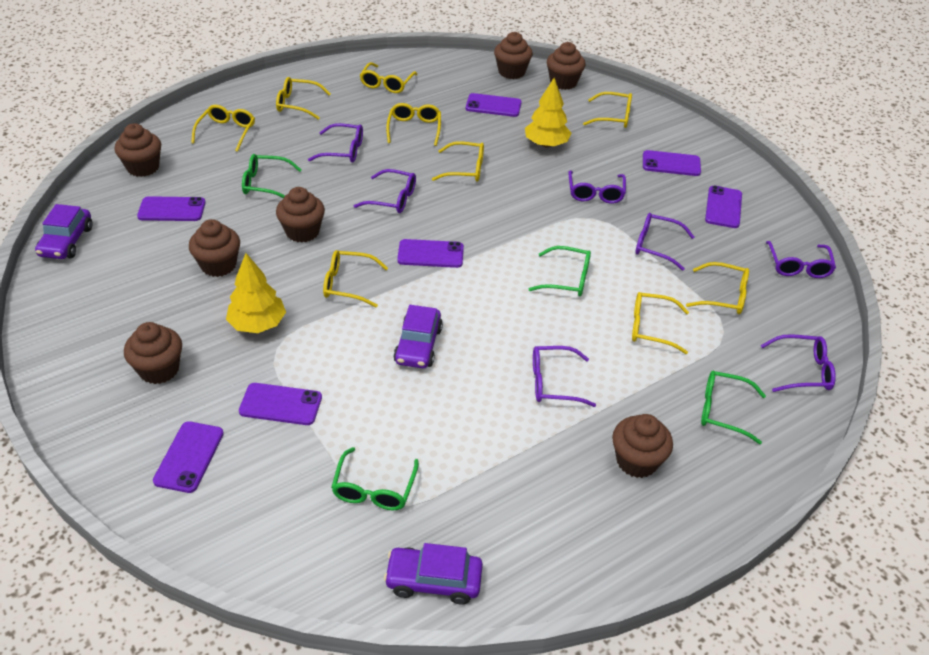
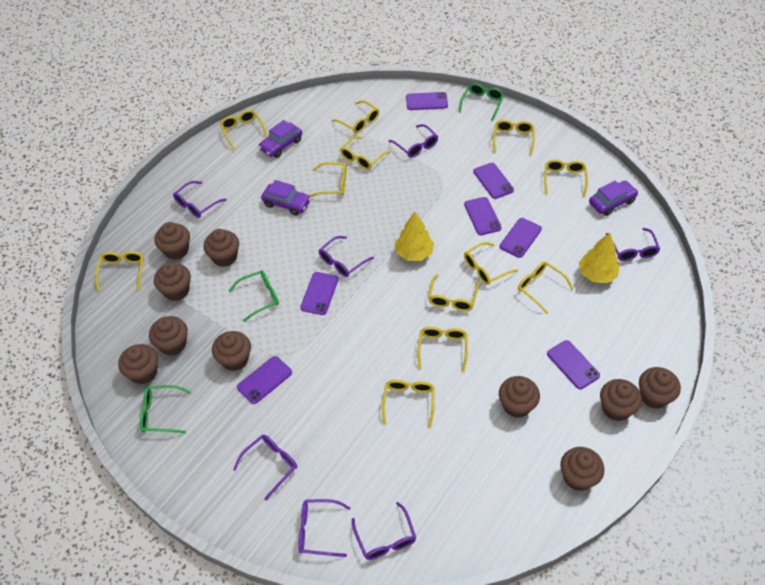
brown cupcake: 7 -> 10
green glasses: 4 -> 3
yellow glasses: 9 -> 12

